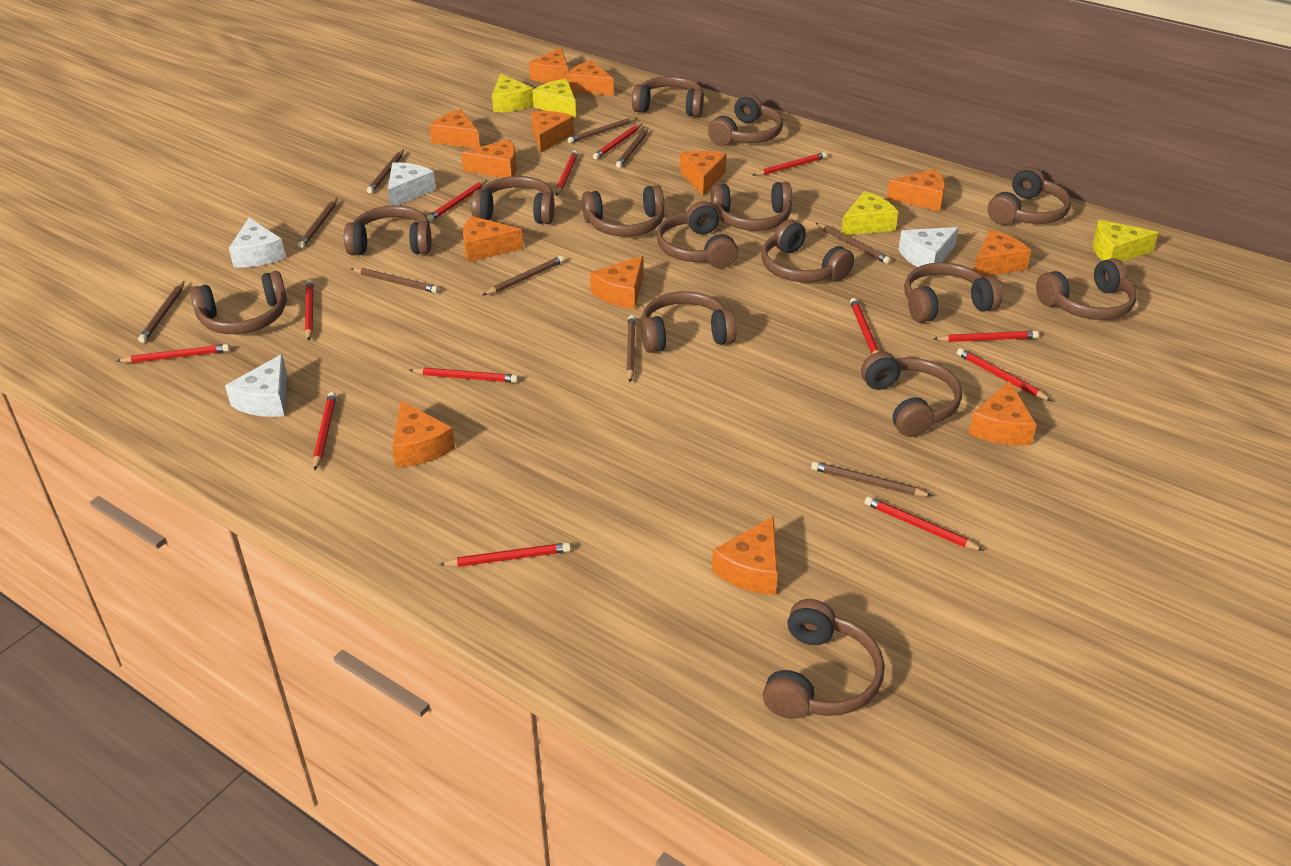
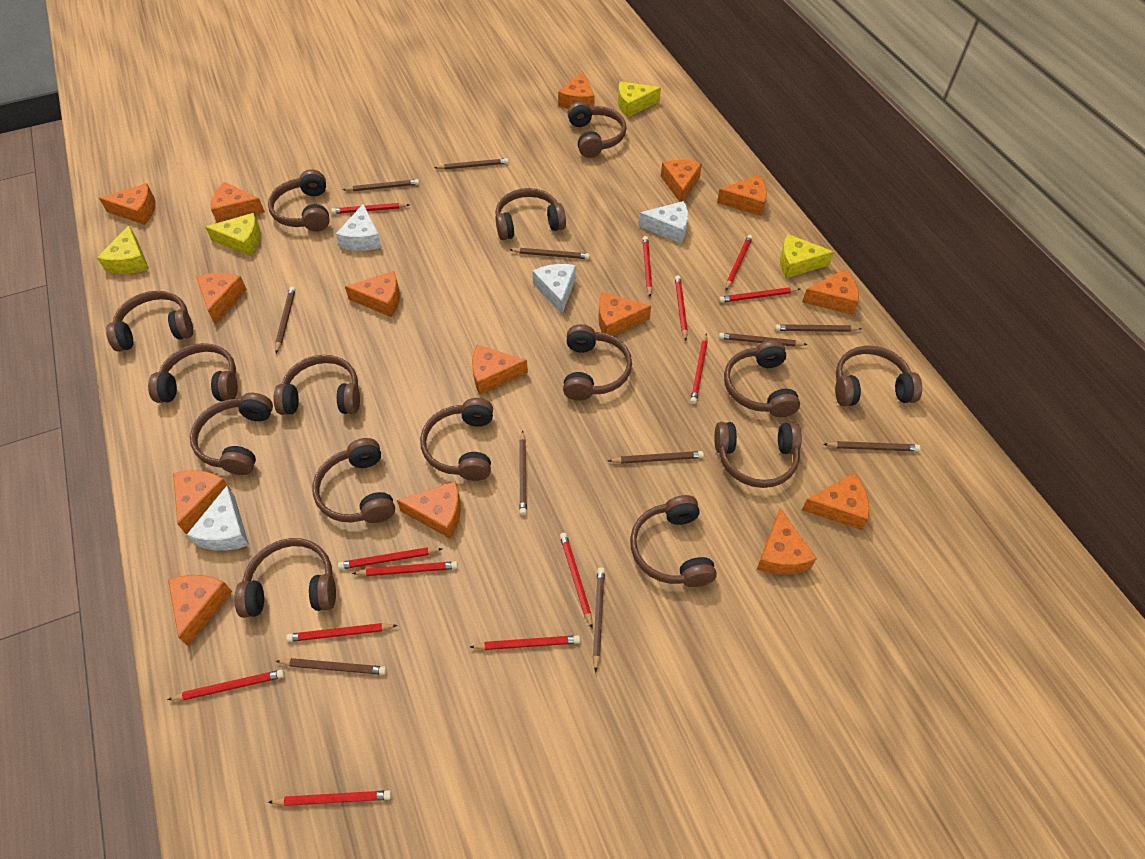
brown pencil: 10 -> 11
orange cheese: 13 -> 15

